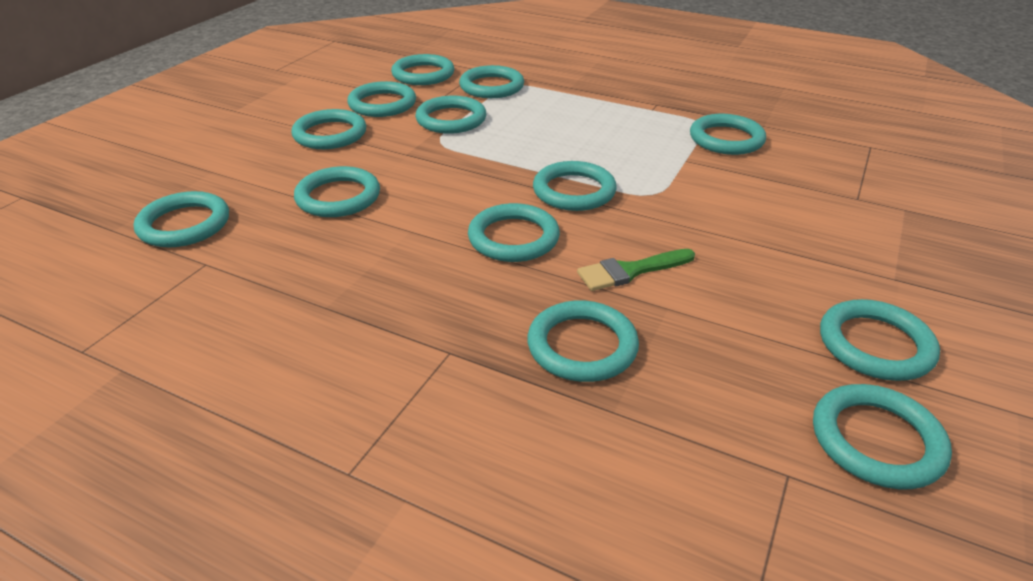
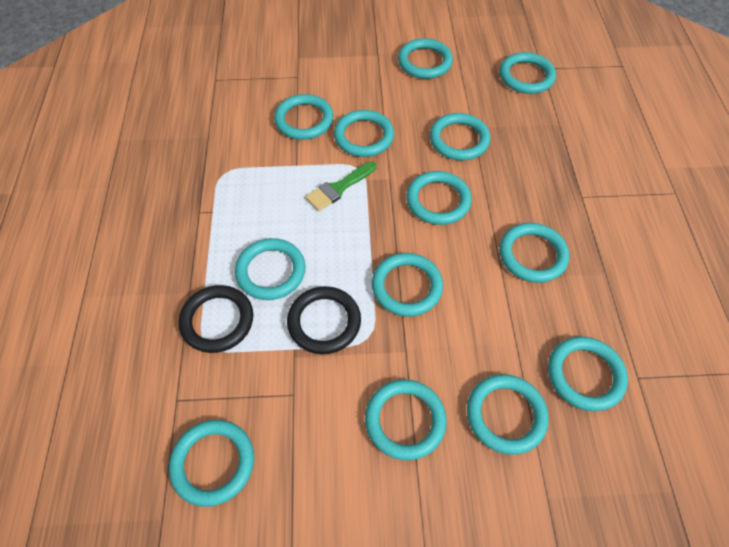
black ring: 0 -> 2

